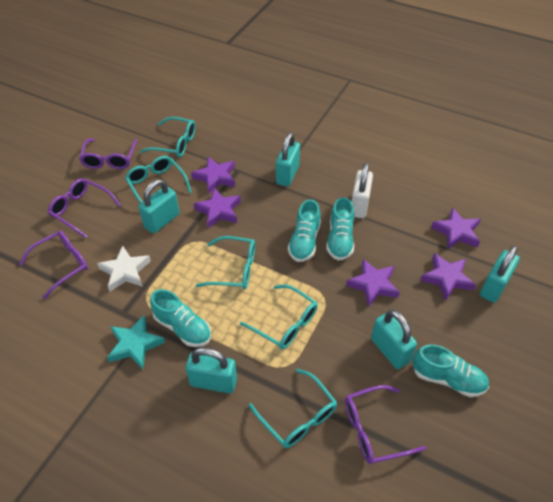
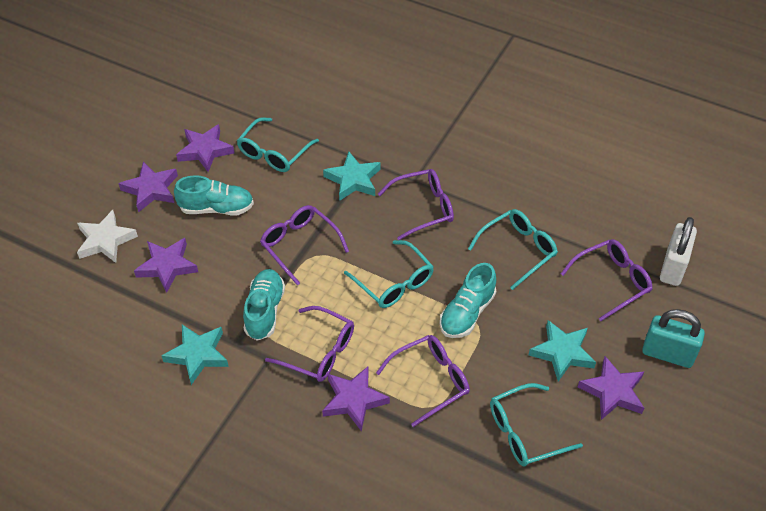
purple glasses: 4 -> 5
turquoise glasses: 5 -> 4
turquoise padlock: 5 -> 1
turquoise shoe: 4 -> 3
turquoise star: 1 -> 3

